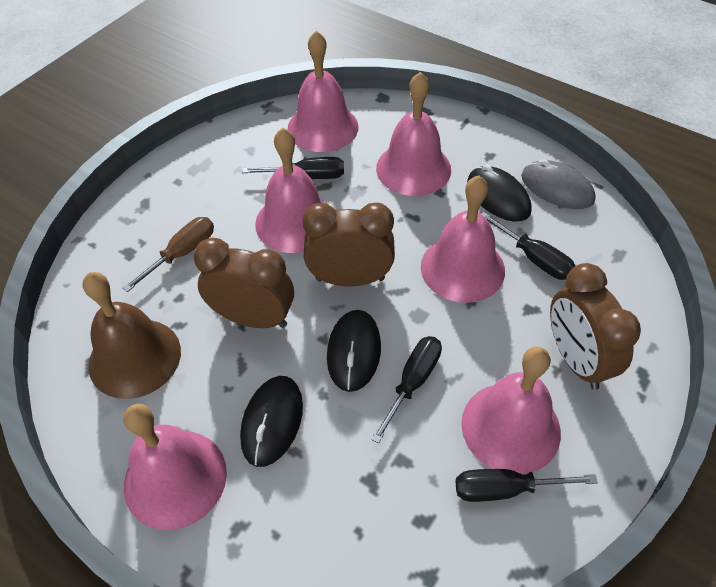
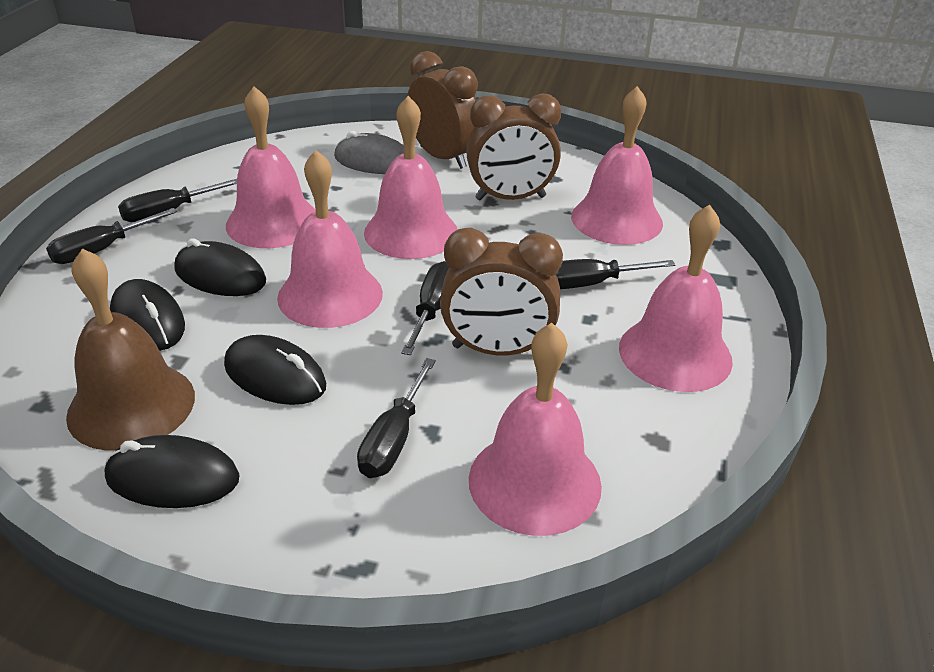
black mouse: 3 -> 4
black screwdriver: 4 -> 5
brown screwdriver: 1 -> 0

